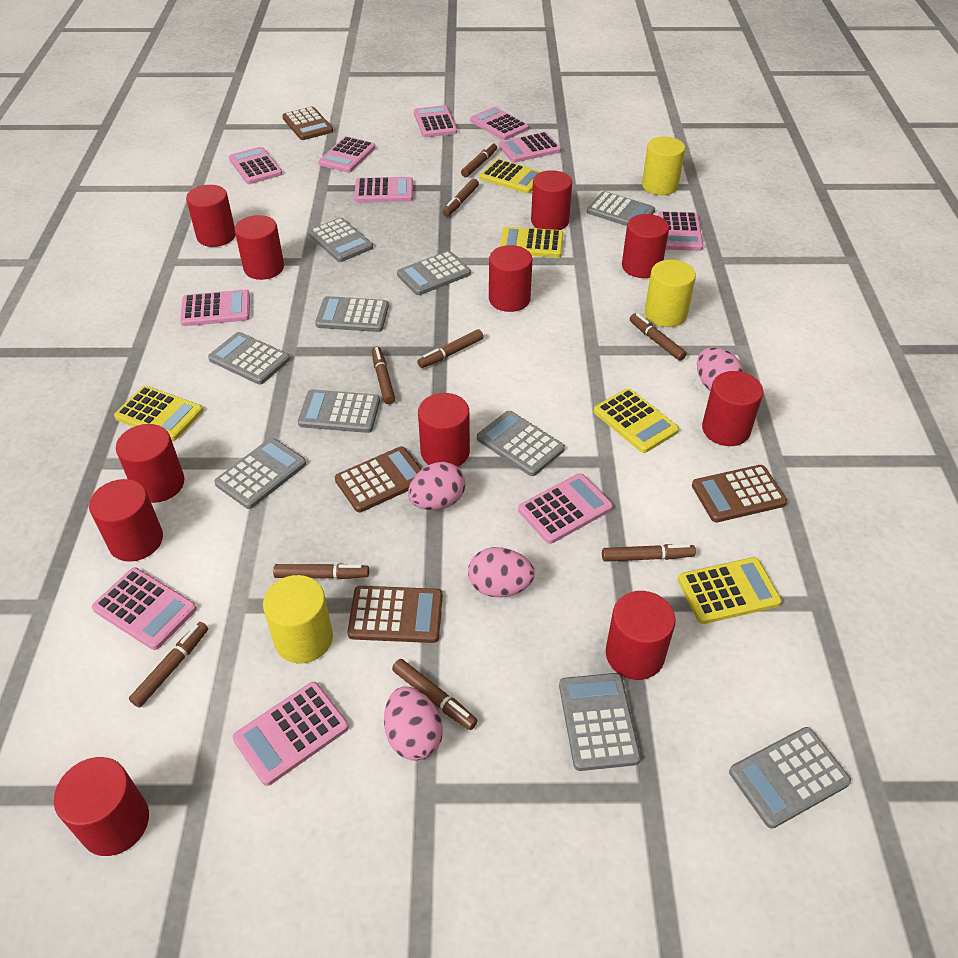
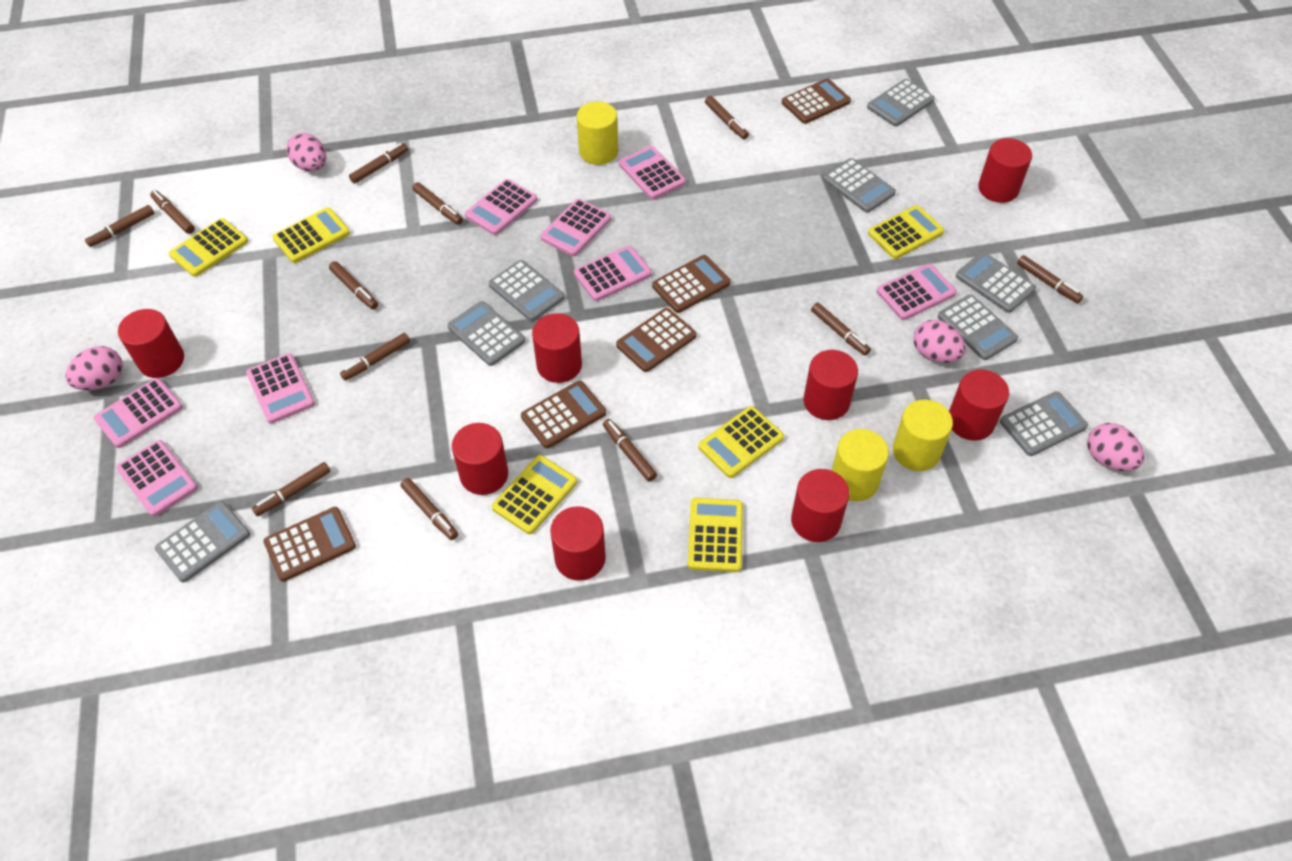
brown calculator: 4 -> 5
brown marker: 9 -> 12
grey calculator: 10 -> 8
pink calculator: 11 -> 8
red cylinder: 11 -> 8
yellow calculator: 5 -> 6

